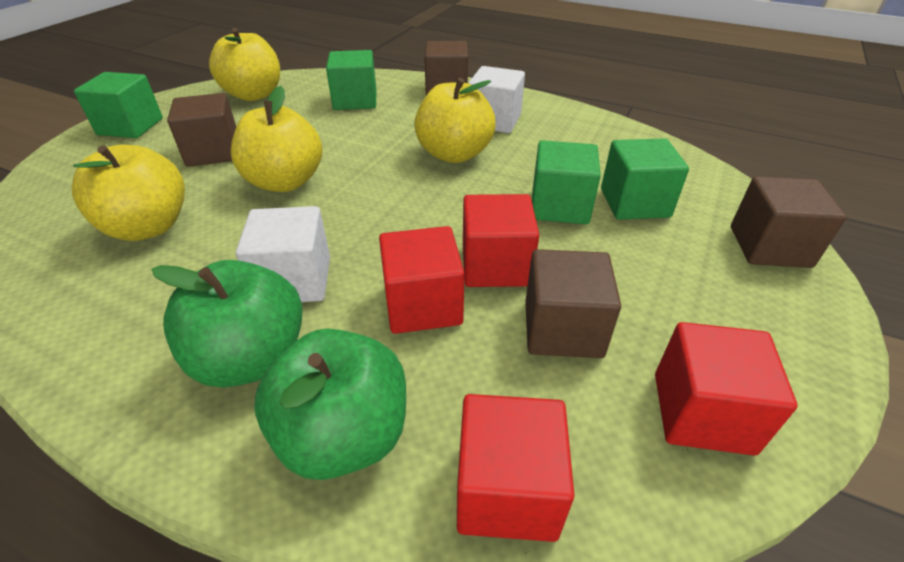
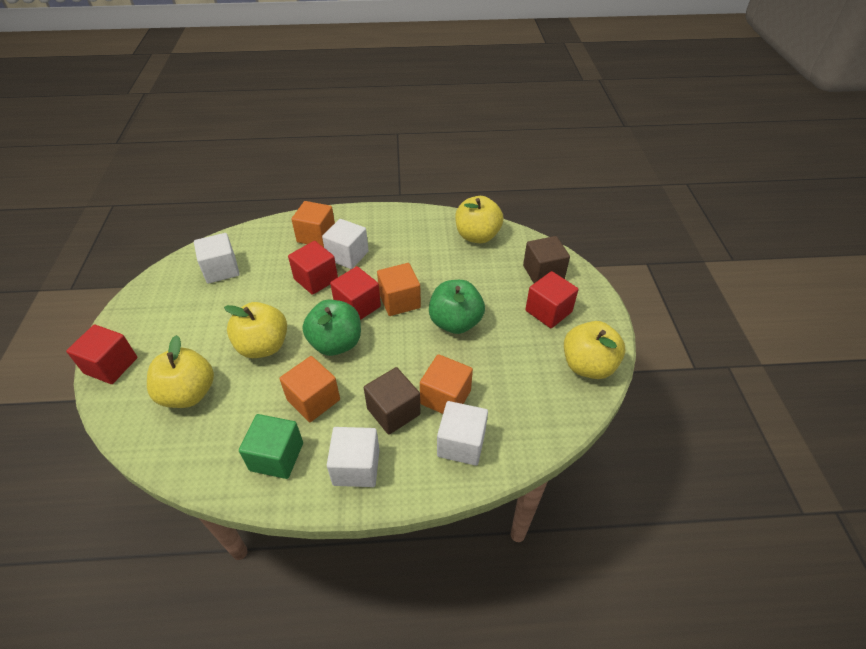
brown cube: 4 -> 2
green cube: 4 -> 1
orange cube: 0 -> 4
white cube: 2 -> 4

